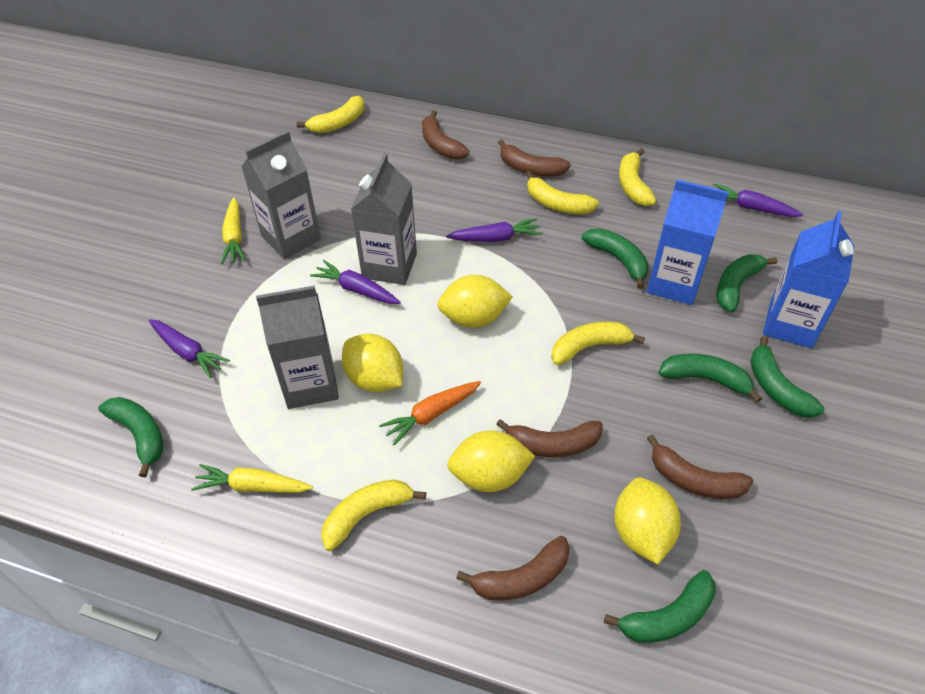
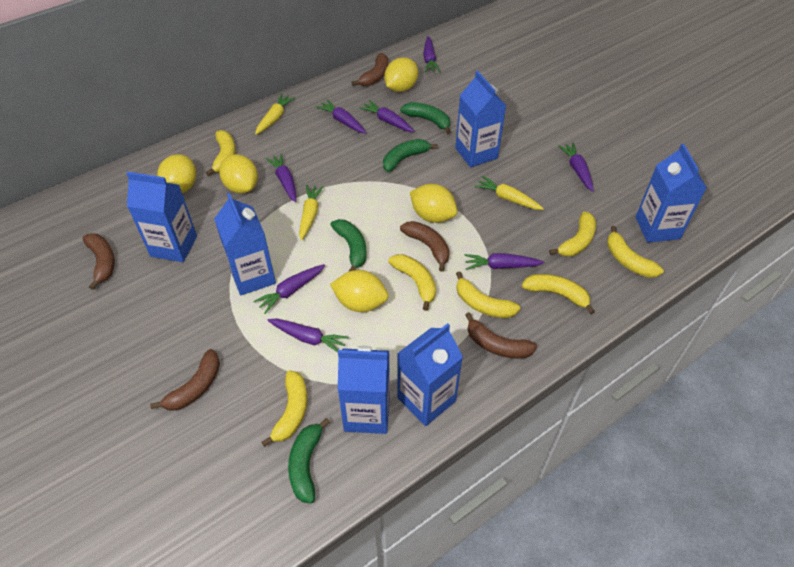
blue carton: 2 -> 6
green banana: 6 -> 4
grey carton: 3 -> 0
orange carrot: 1 -> 0
purple carrot: 4 -> 8
yellow banana: 5 -> 7
yellow carrot: 2 -> 3
yellow lemon: 4 -> 5

